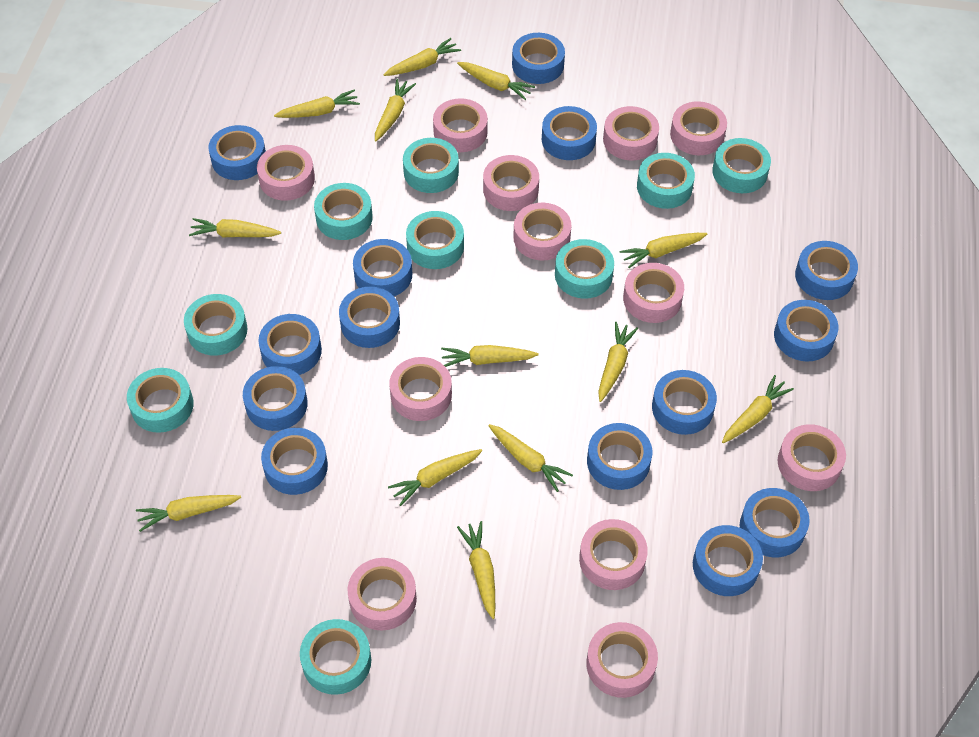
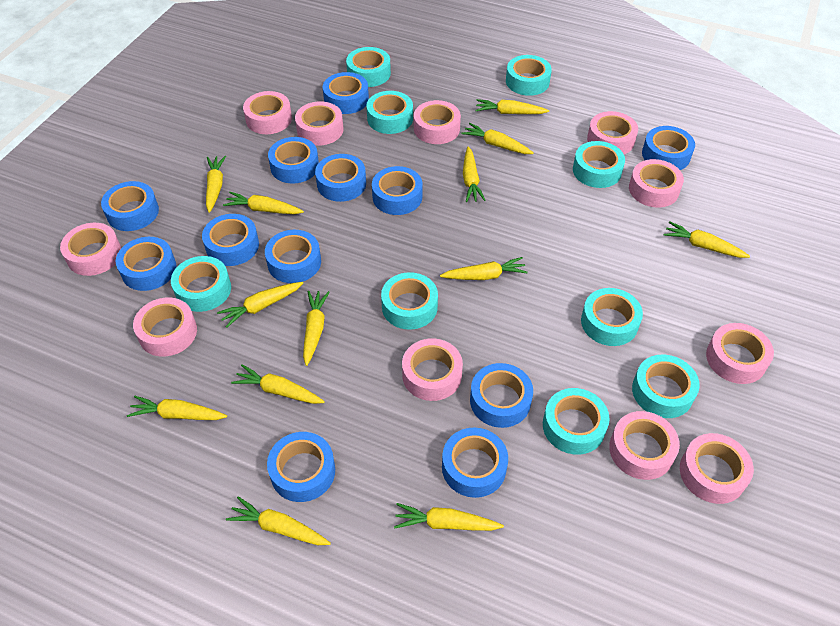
blue tape: 14 -> 12
pink tape: 12 -> 11

